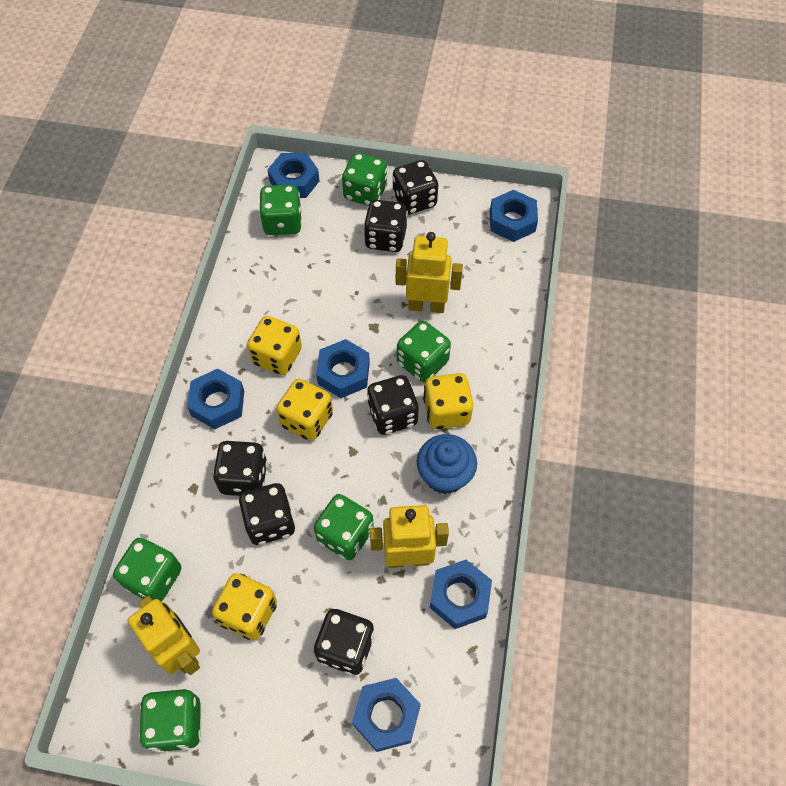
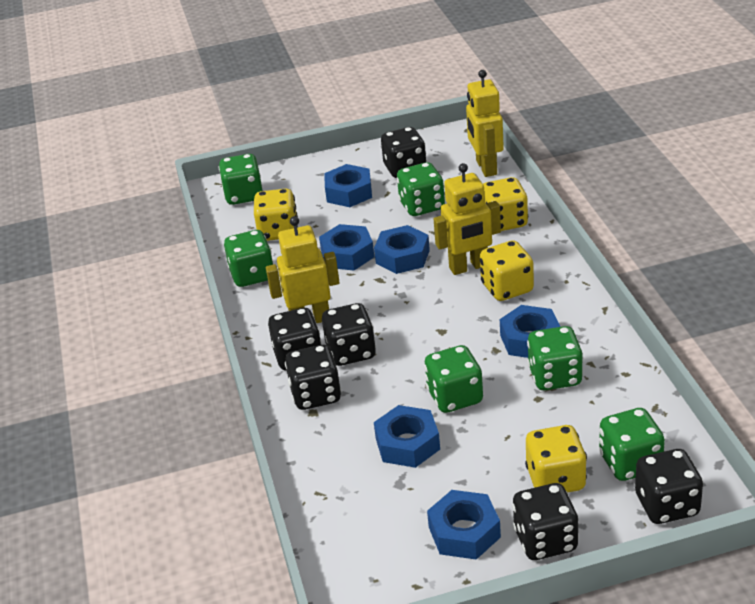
blue cupcake: 1 -> 0

